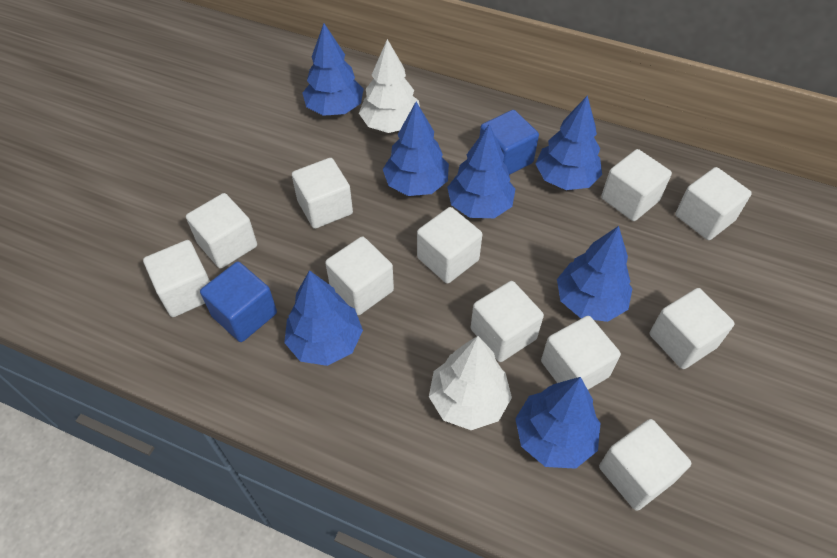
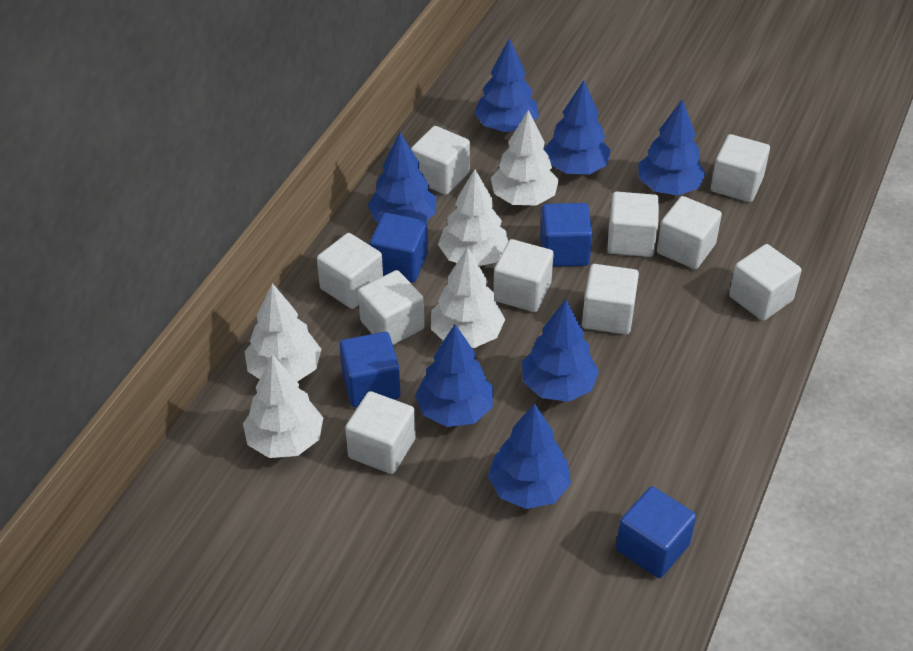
blue cube: 2 -> 4
white cube: 11 -> 10
white tree: 2 -> 5

